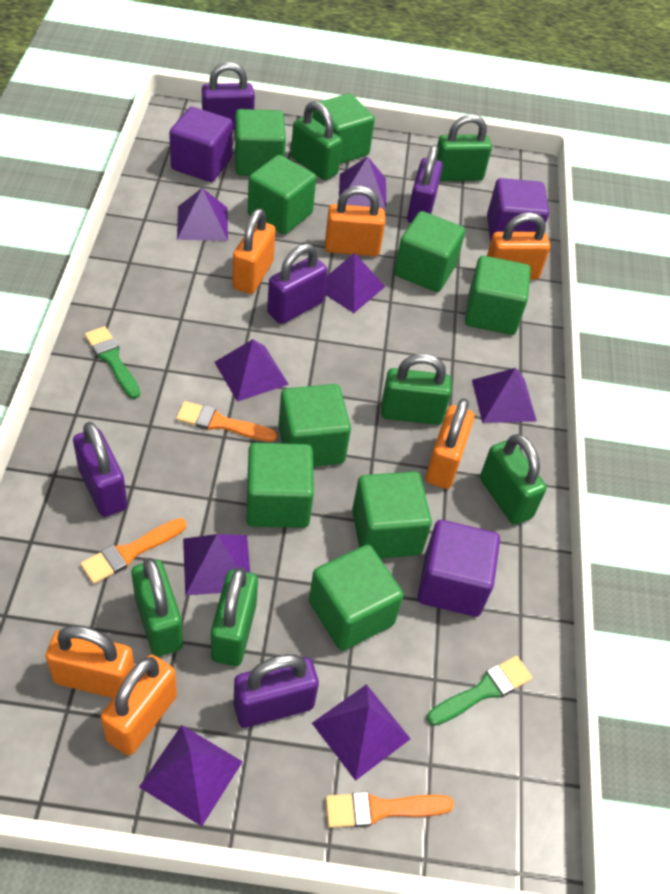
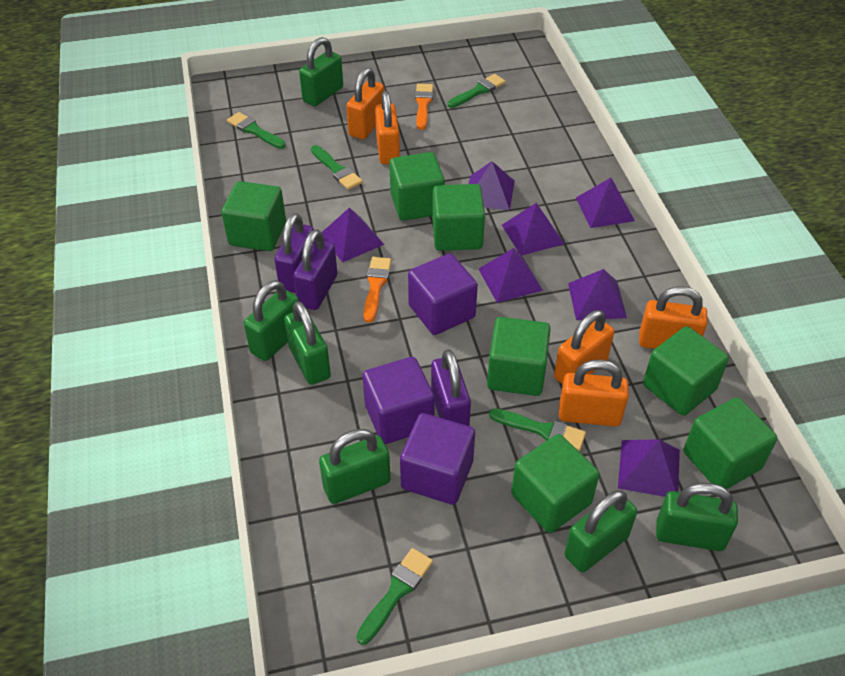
green brush: 2 -> 5
green cube: 9 -> 7
orange brush: 3 -> 2
orange padlock: 6 -> 5
purple padlock: 5 -> 3
purple pyramid: 8 -> 7

